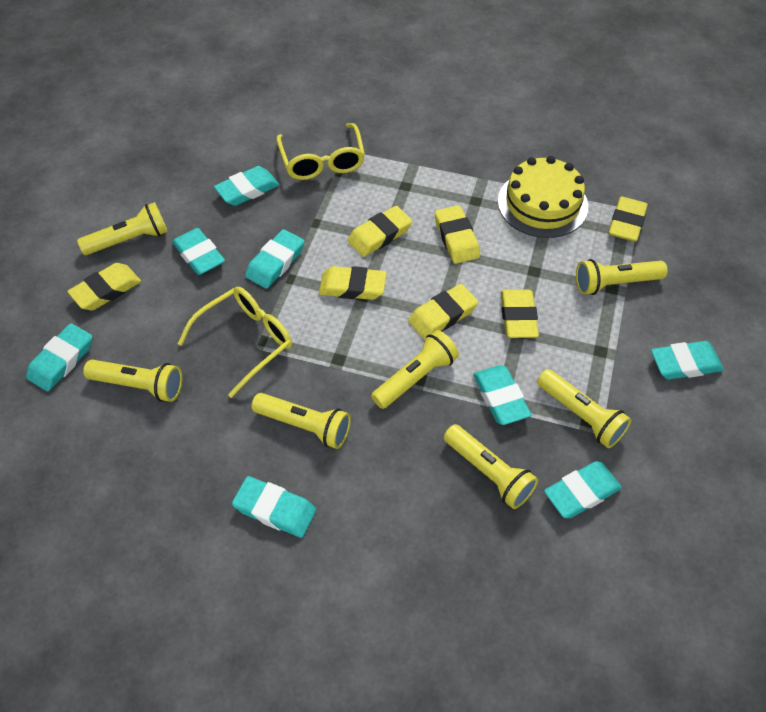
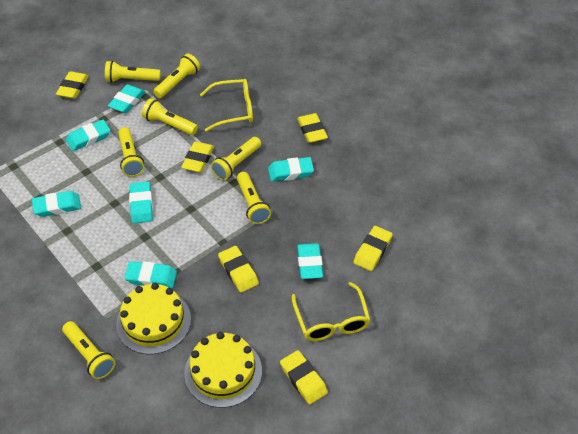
turquoise eraser: 8 -> 7
yellow cake: 1 -> 2
yellow eraser: 7 -> 6

